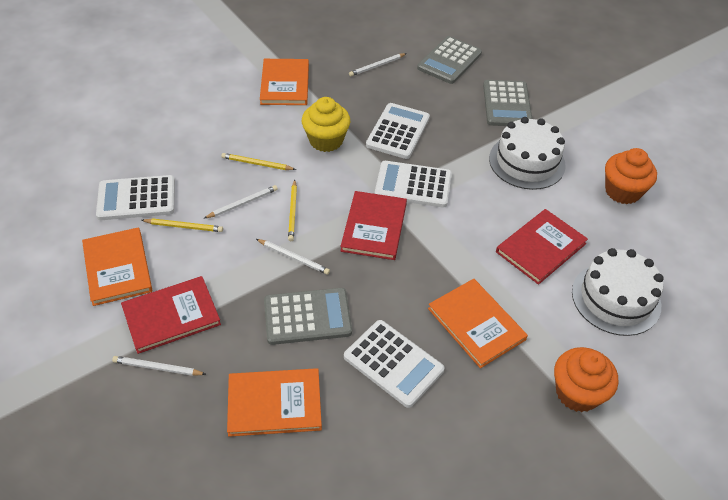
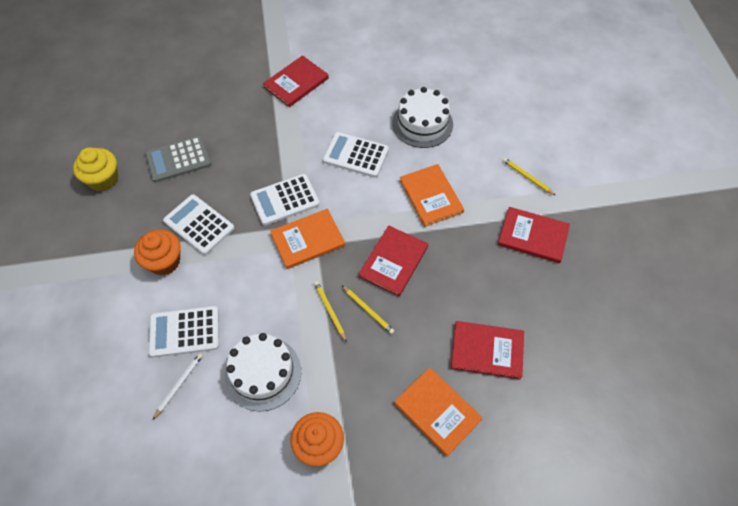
grey calculator: 3 -> 1
orange book: 4 -> 3
red book: 3 -> 4
white pencil: 4 -> 1

